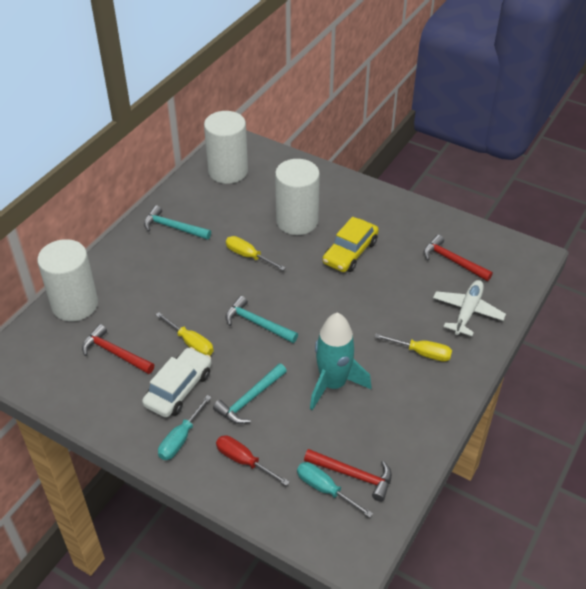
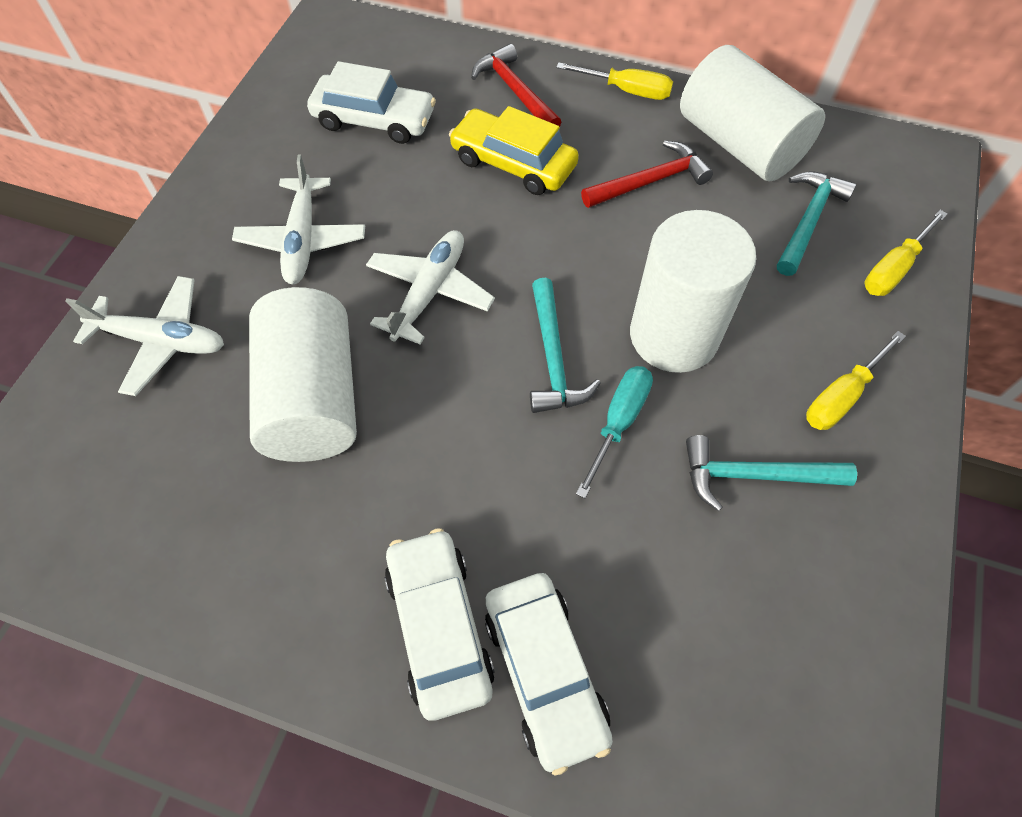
red hammer: 3 -> 2
red screwdriver: 1 -> 0
turquoise rocket: 1 -> 0
turquoise screwdriver: 2 -> 1
white car: 1 -> 3
white plane: 1 -> 3

